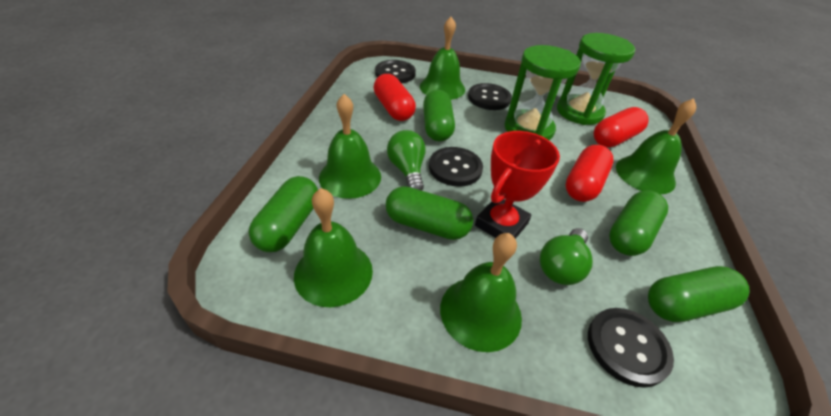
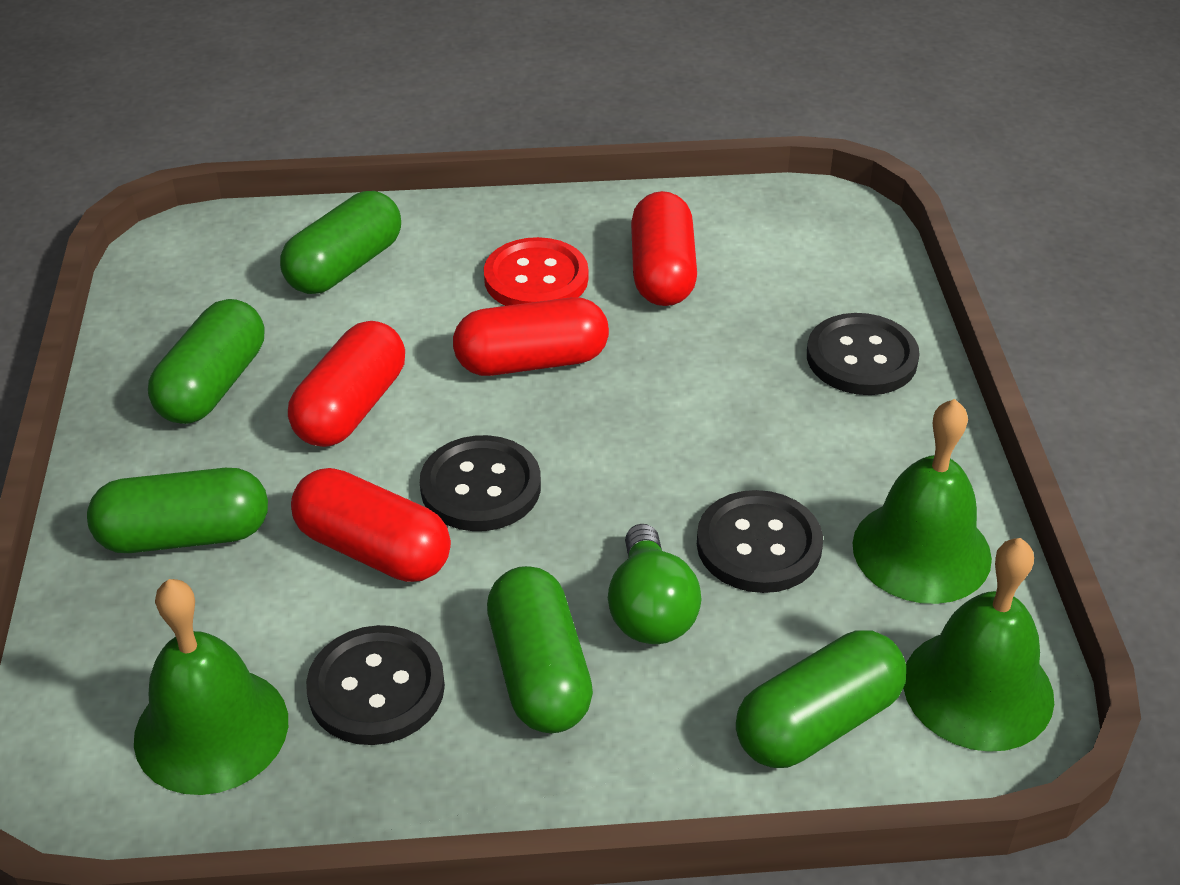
green bell: 5 -> 3
green hourglass: 2 -> 0
green light bulb: 2 -> 1
red button: 0 -> 1
red capsule: 3 -> 4
red trophy: 1 -> 0

